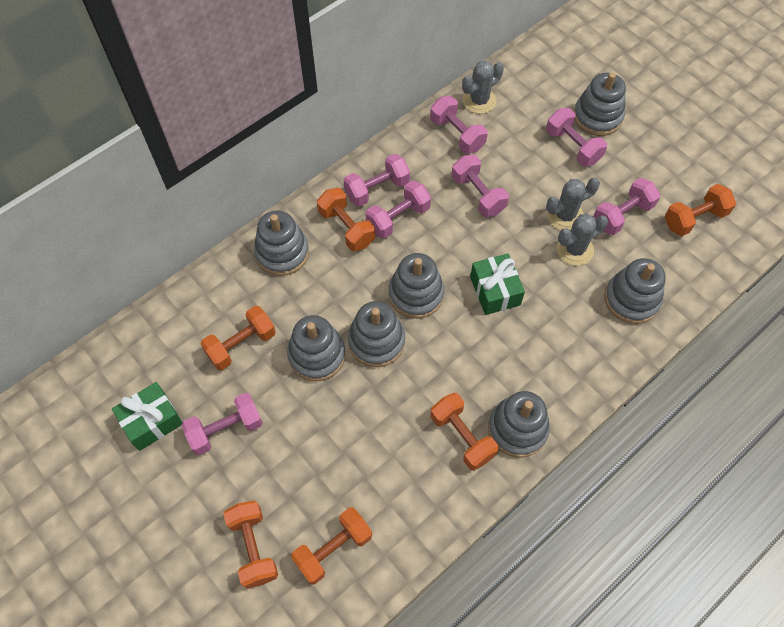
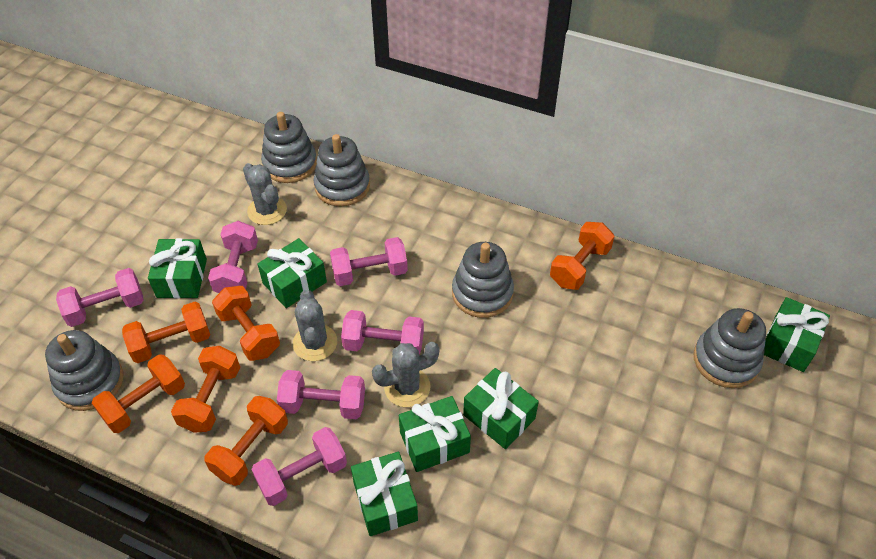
green gift: 2 -> 6
grey stacking toy: 7 -> 5
pink dumbbell: 7 -> 6

